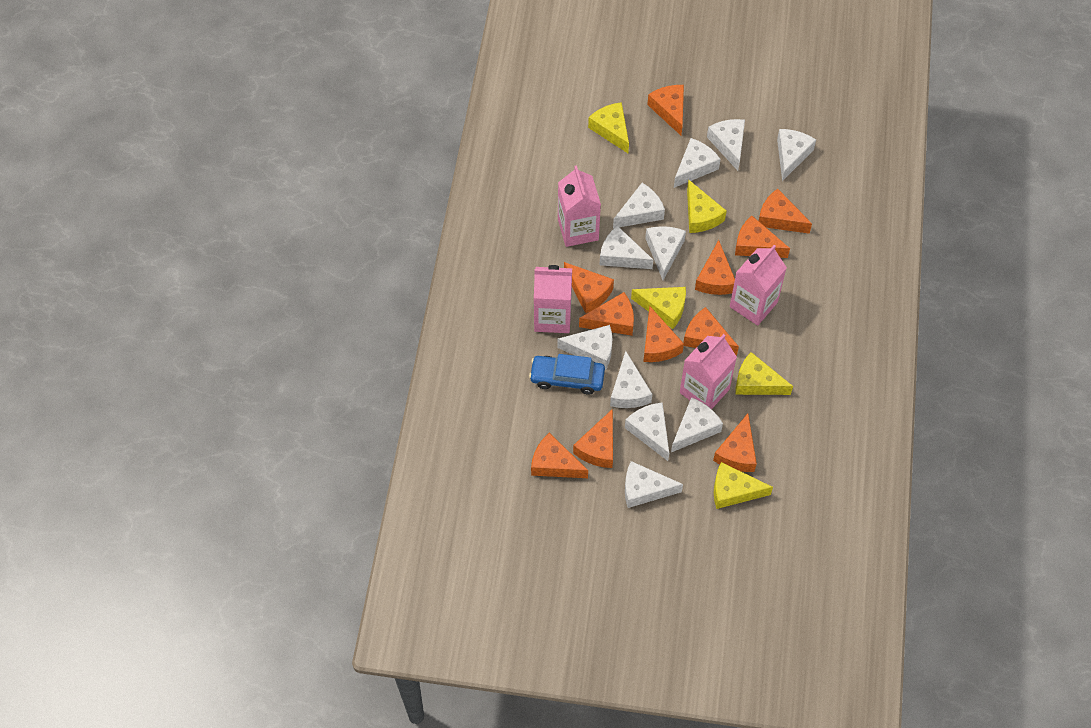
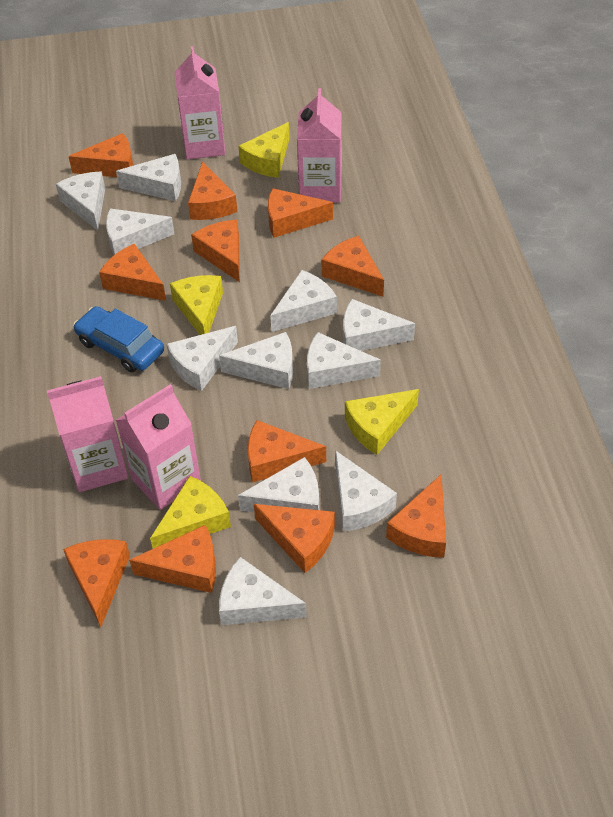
yellow cheese: 5 -> 4

